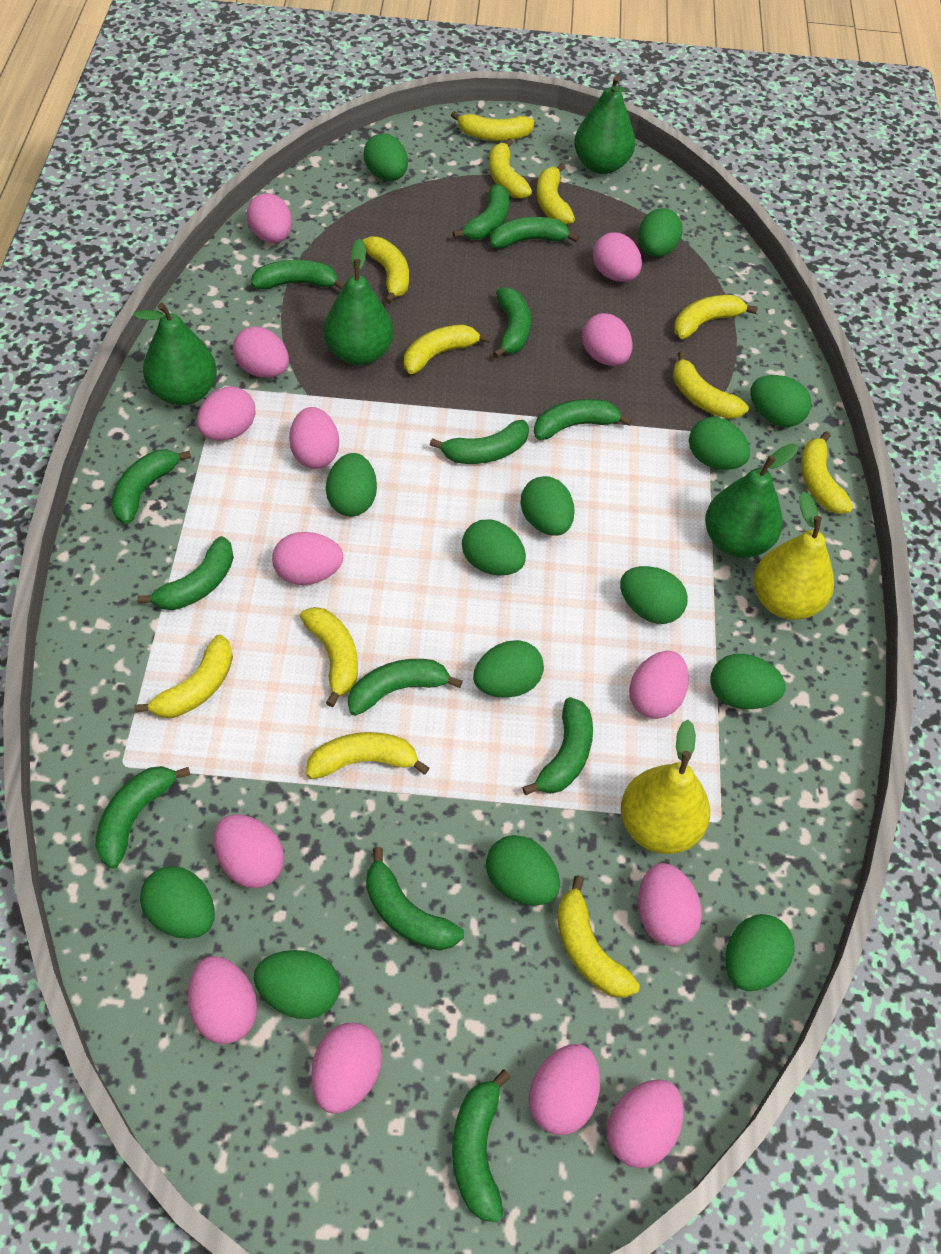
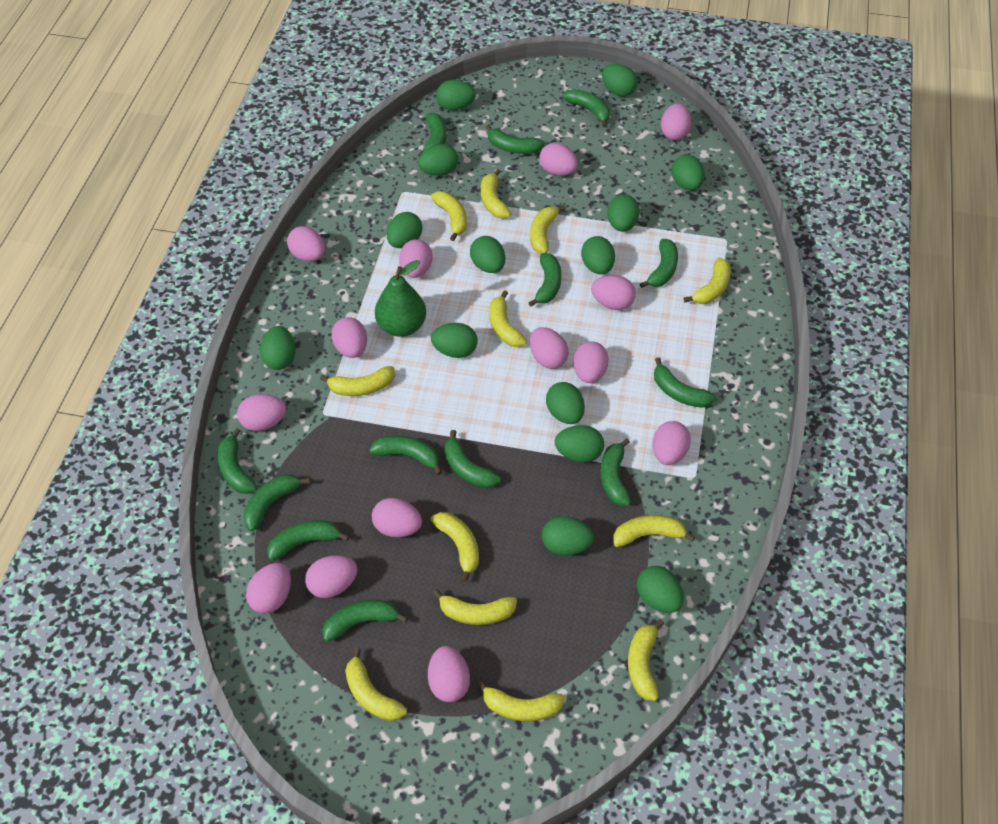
green pear: 4 -> 1
yellow pear: 2 -> 0

